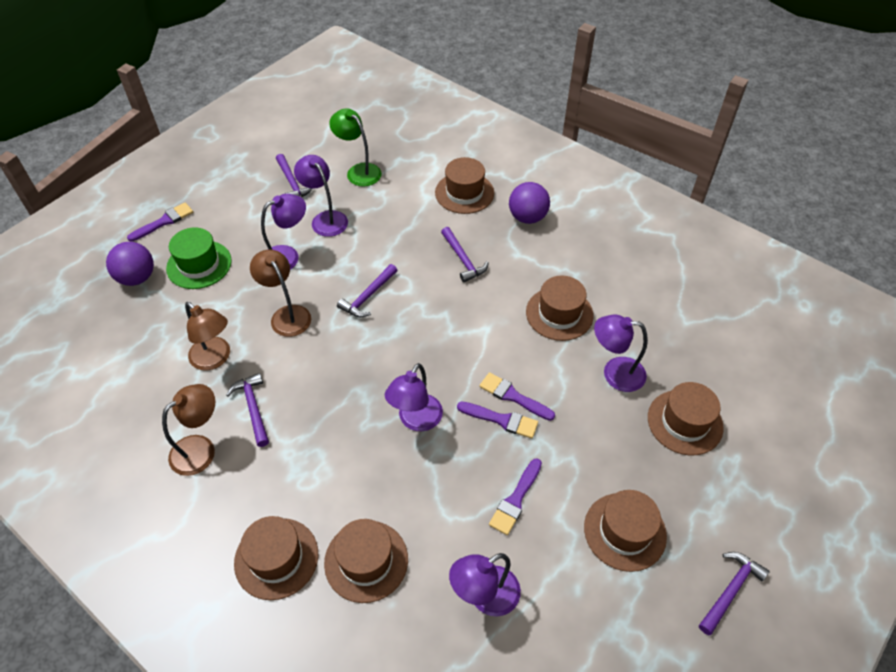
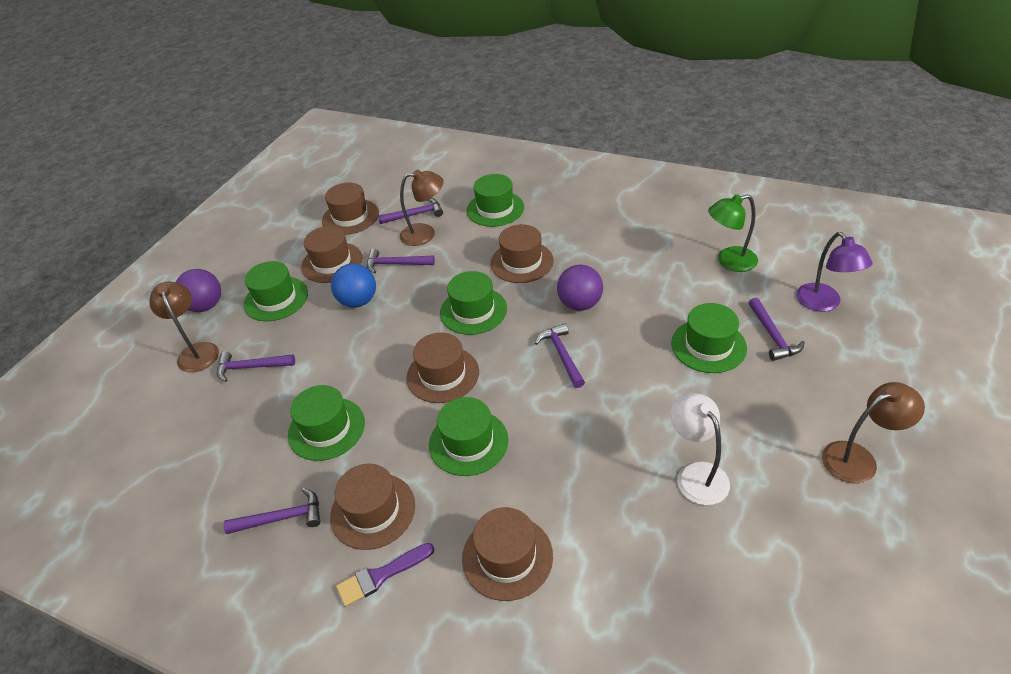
blue ball: 0 -> 1
green hat: 1 -> 6
purple brush: 4 -> 1
purple hammer: 5 -> 6
purple lamp: 5 -> 1
white lamp: 0 -> 1

